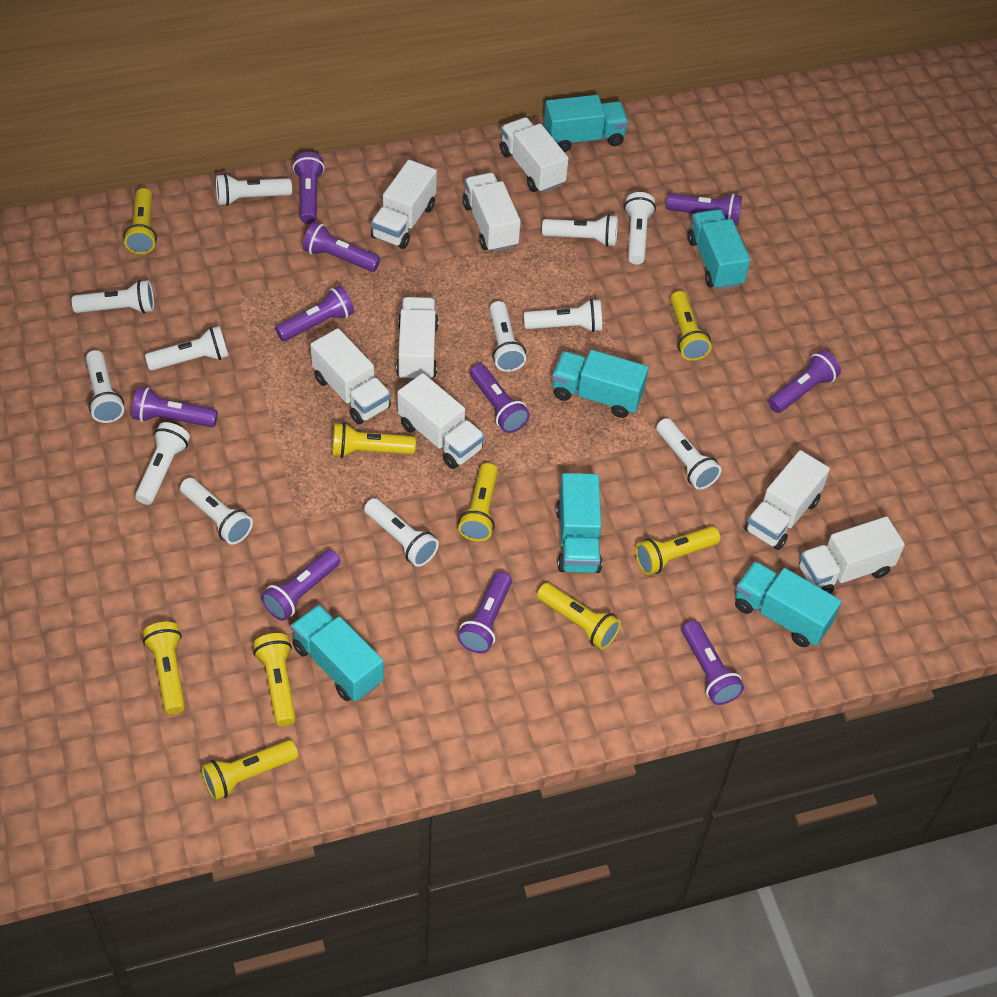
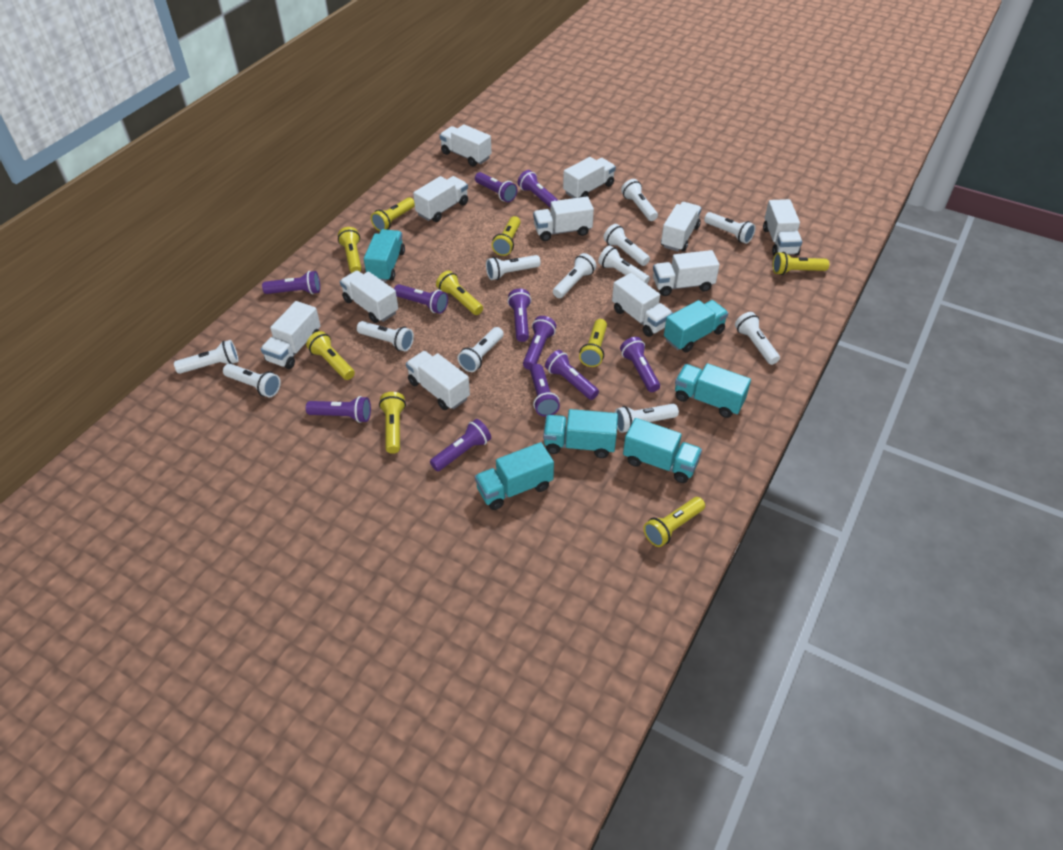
purple flashlight: 10 -> 11
white truck: 8 -> 11

